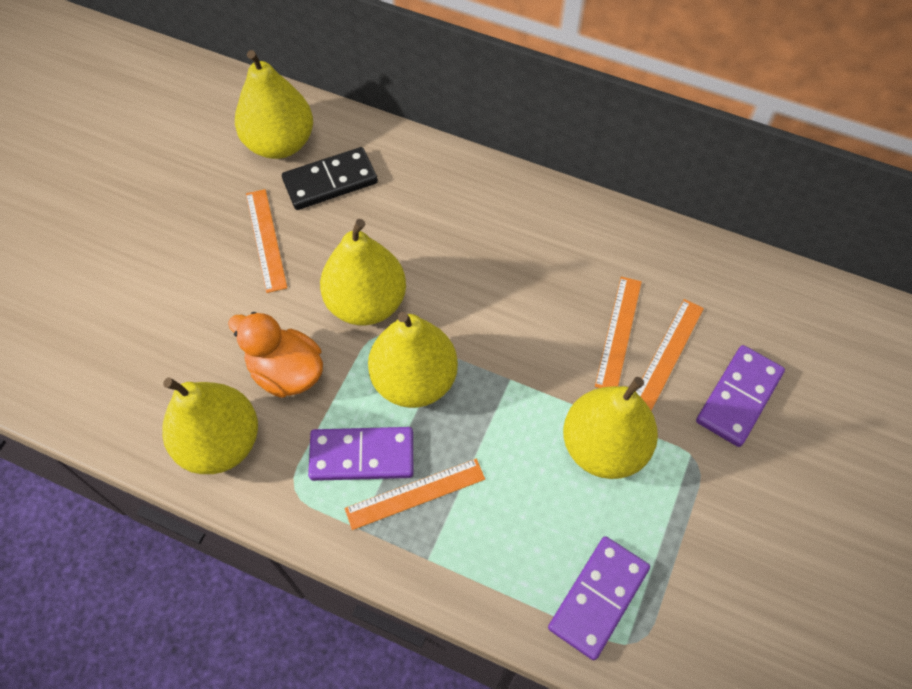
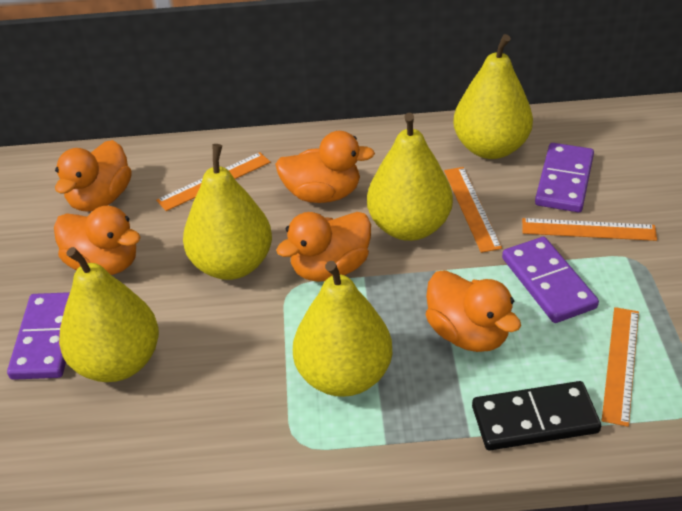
orange duck: 1 -> 5

